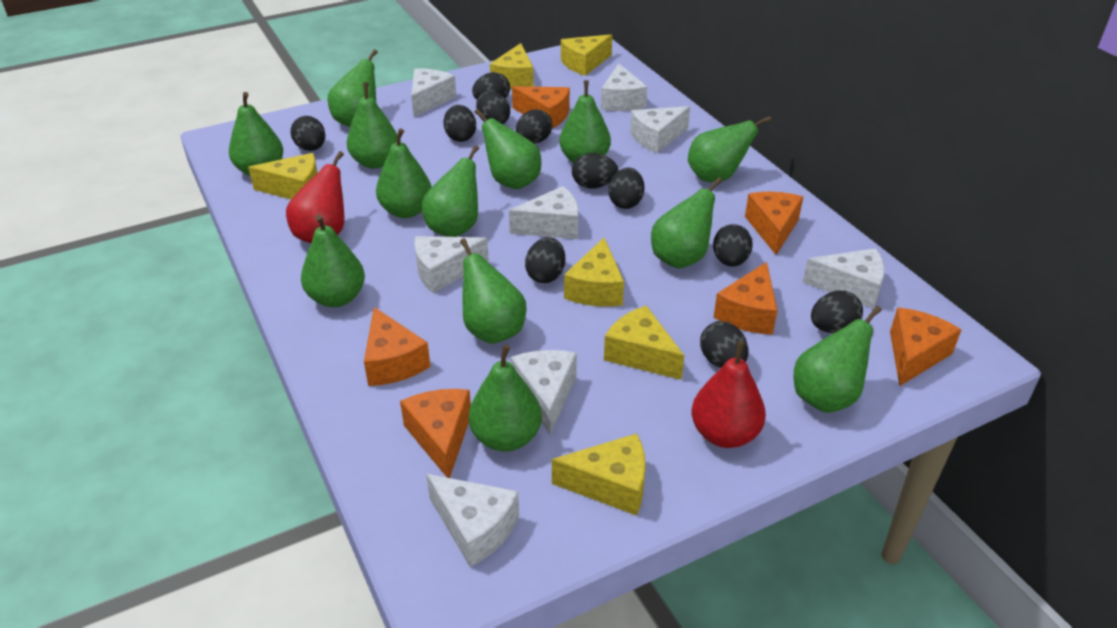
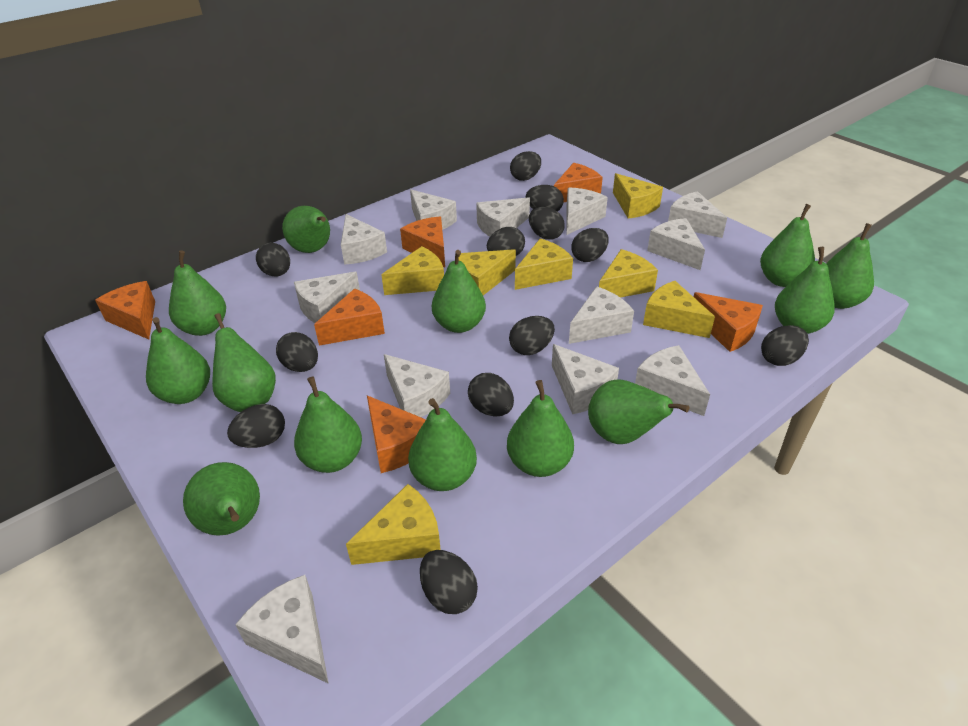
black egg: 11 -> 12
red pear: 2 -> 0
white cheese: 8 -> 12
yellow cheese: 6 -> 7

